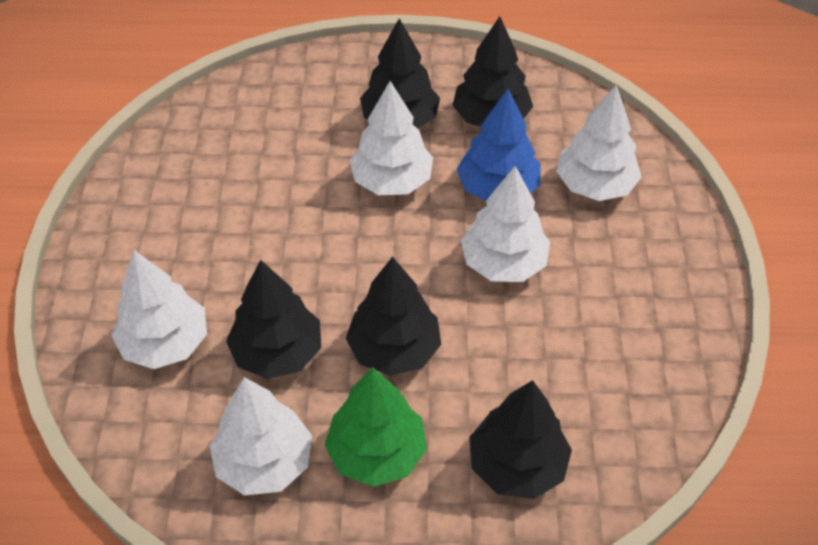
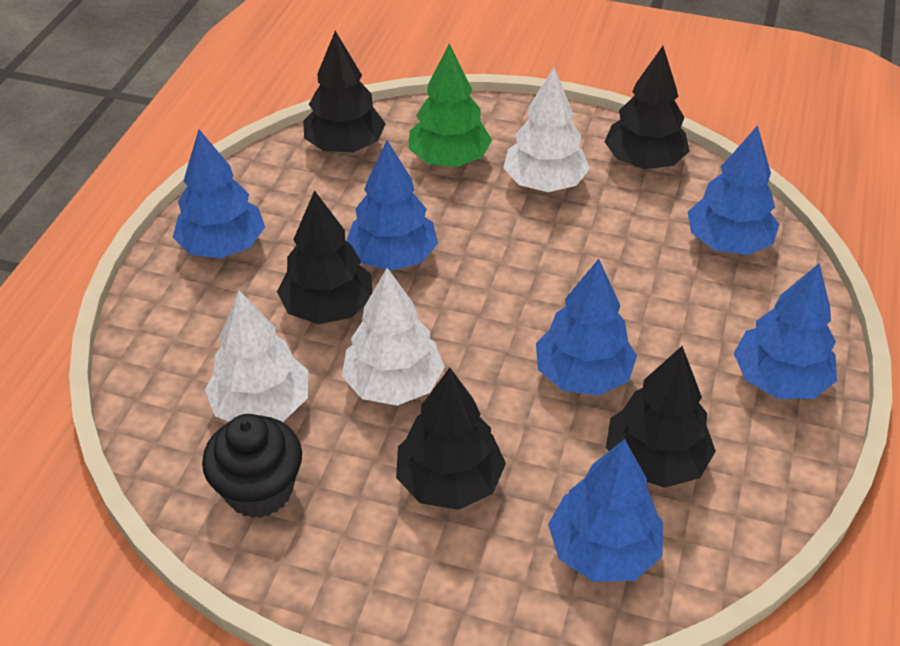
black cupcake: 0 -> 1
blue tree: 1 -> 6
white tree: 5 -> 3

